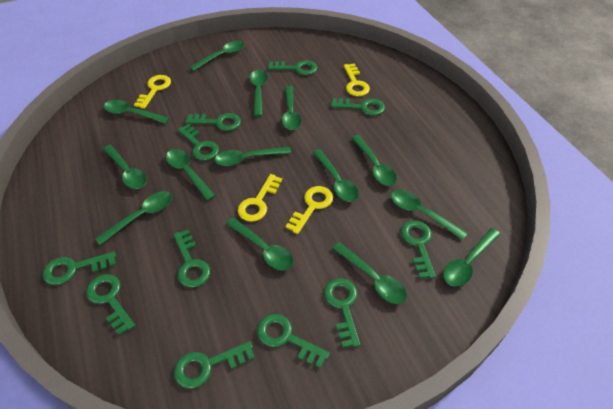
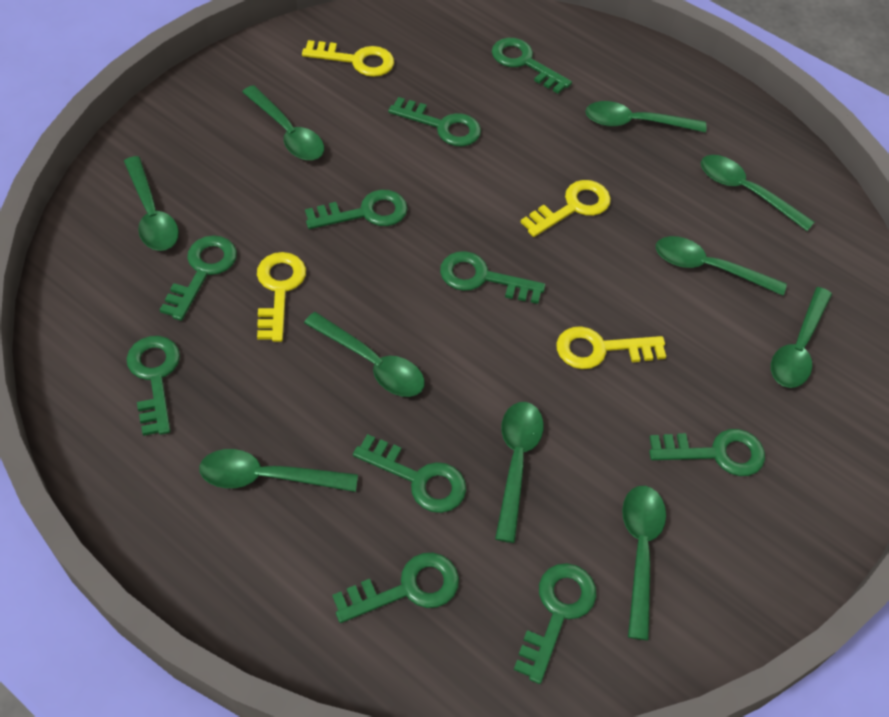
green key: 11 -> 10
green spoon: 14 -> 10

